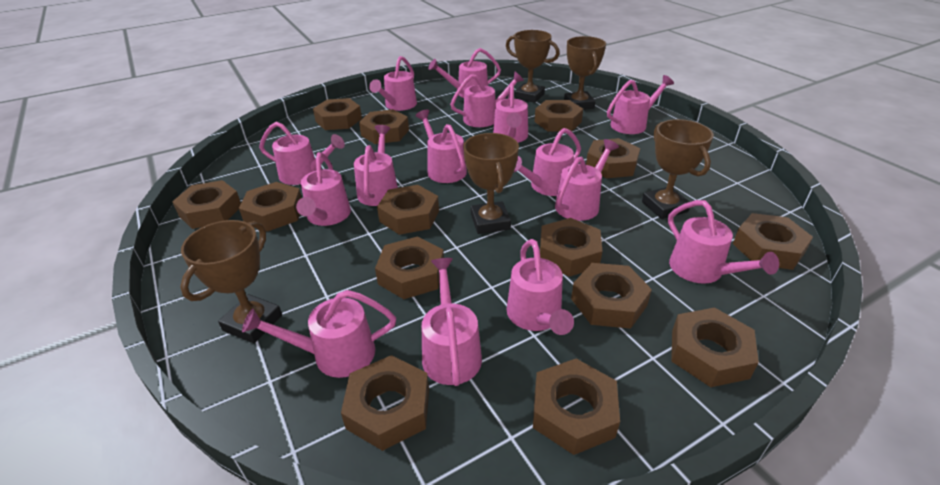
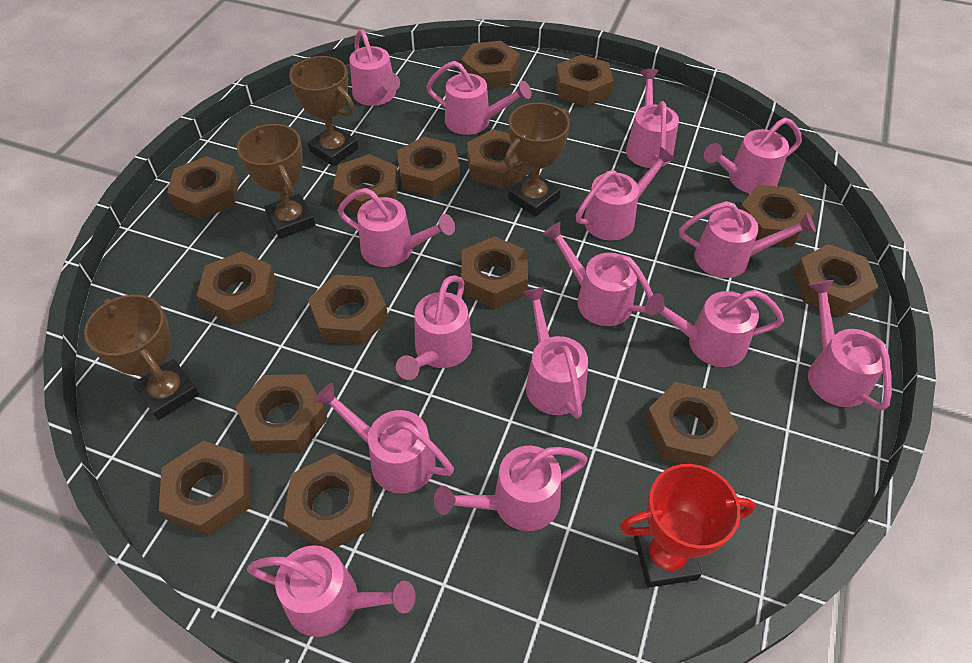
brown nut: 14 -> 15
brown trophy: 5 -> 4
red trophy: 0 -> 1

